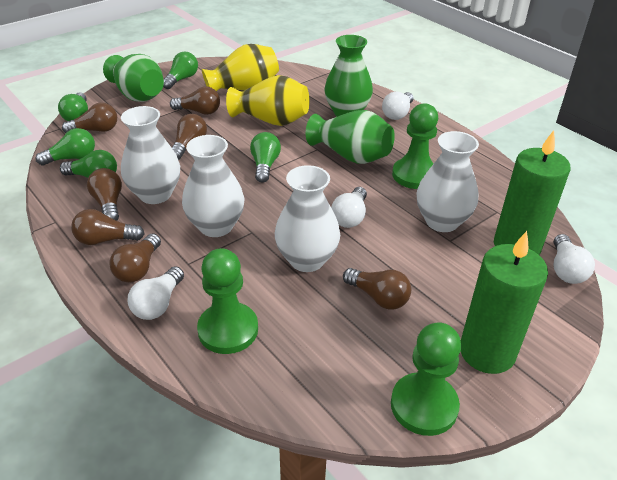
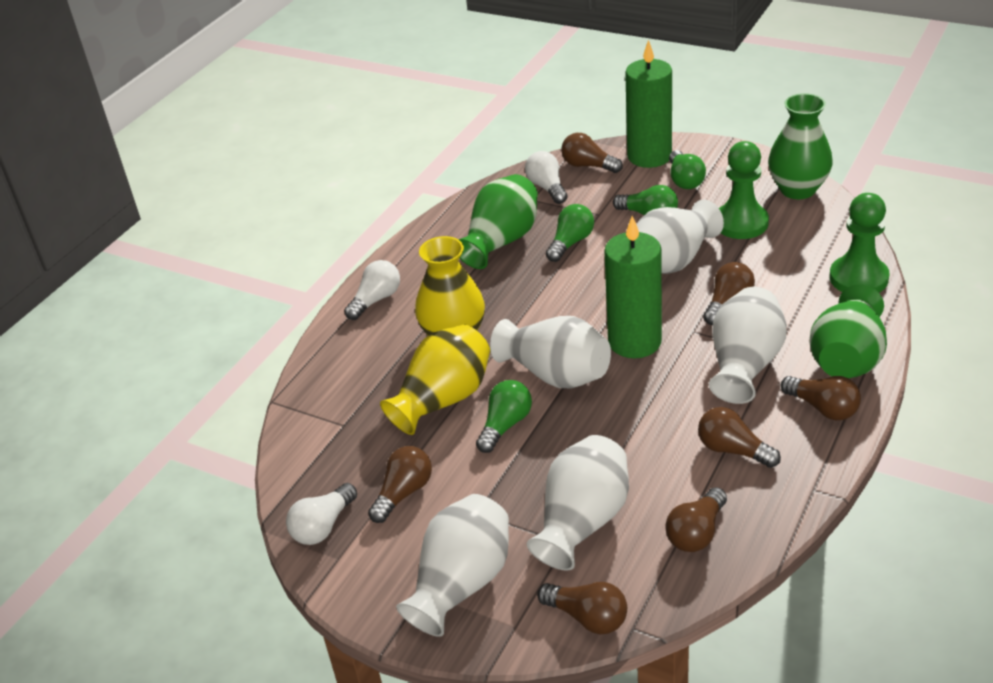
green light bulb: 5 -> 4
green pawn: 3 -> 2
white light bulb: 4 -> 3
white vase: 4 -> 5

